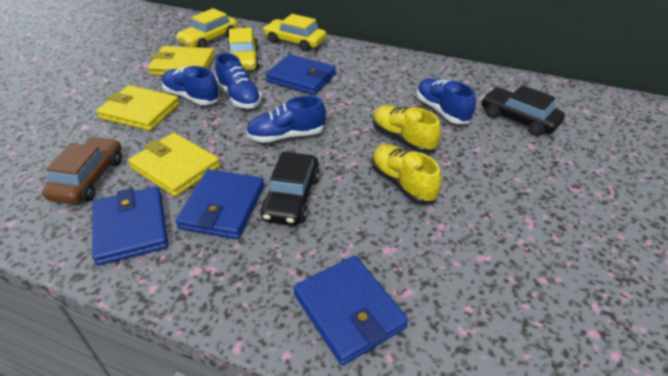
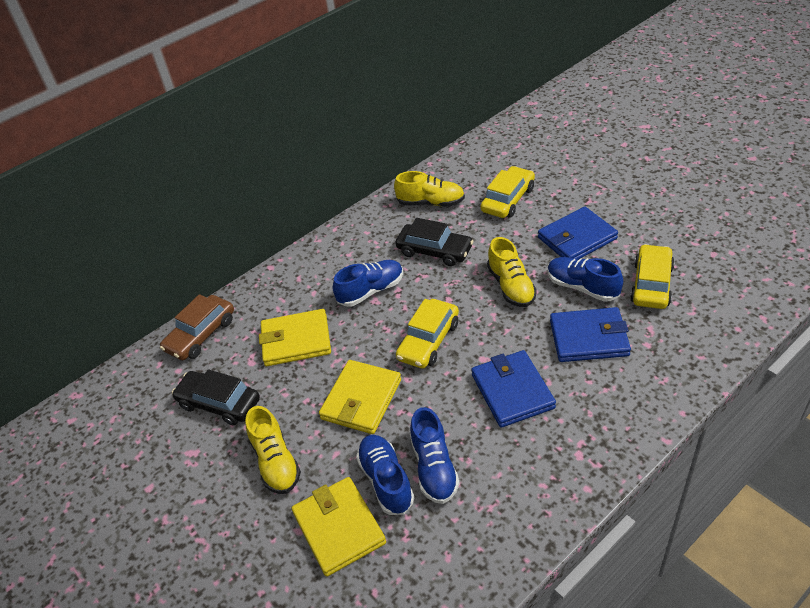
blue wallet: 4 -> 3
yellow shoe: 2 -> 3

